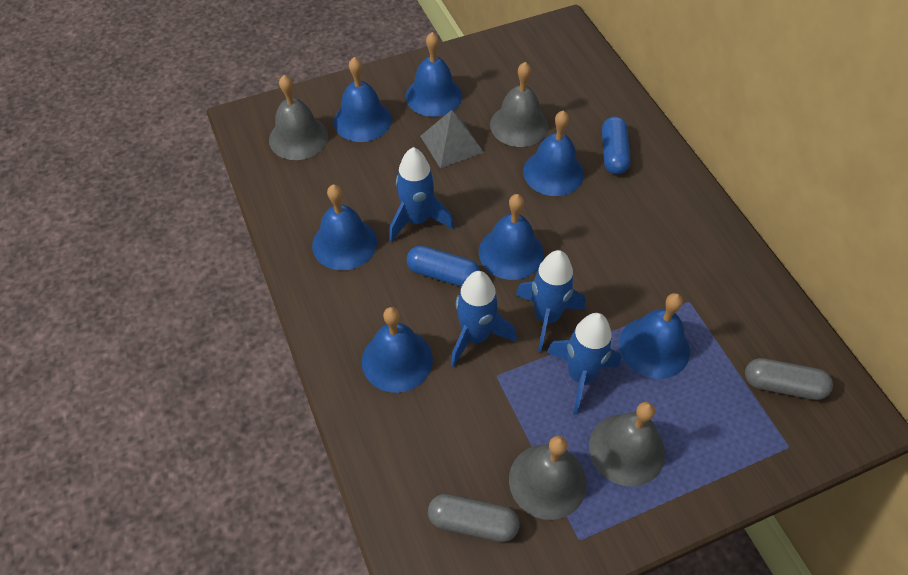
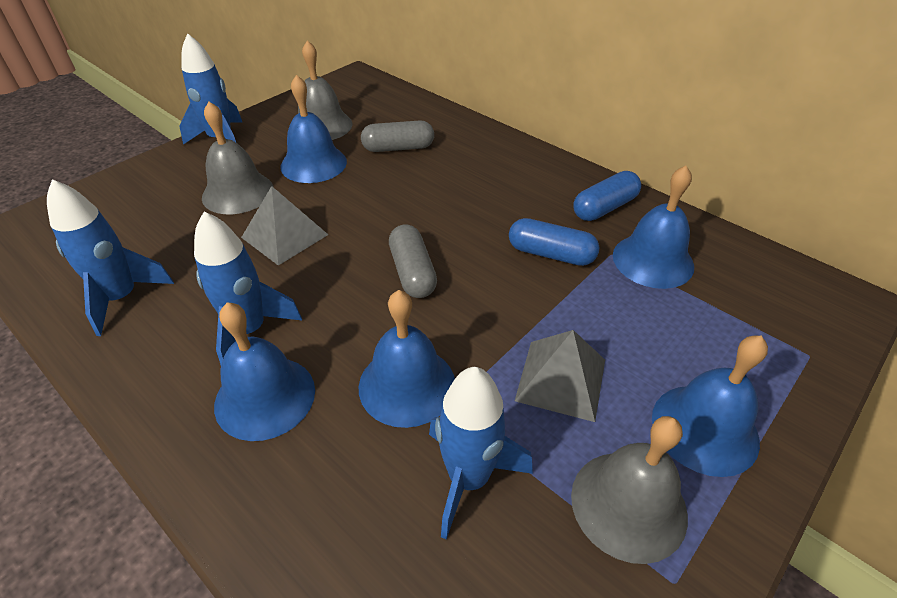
blue bell: 7 -> 5
grey bell: 4 -> 3
grey pyramid: 1 -> 2

